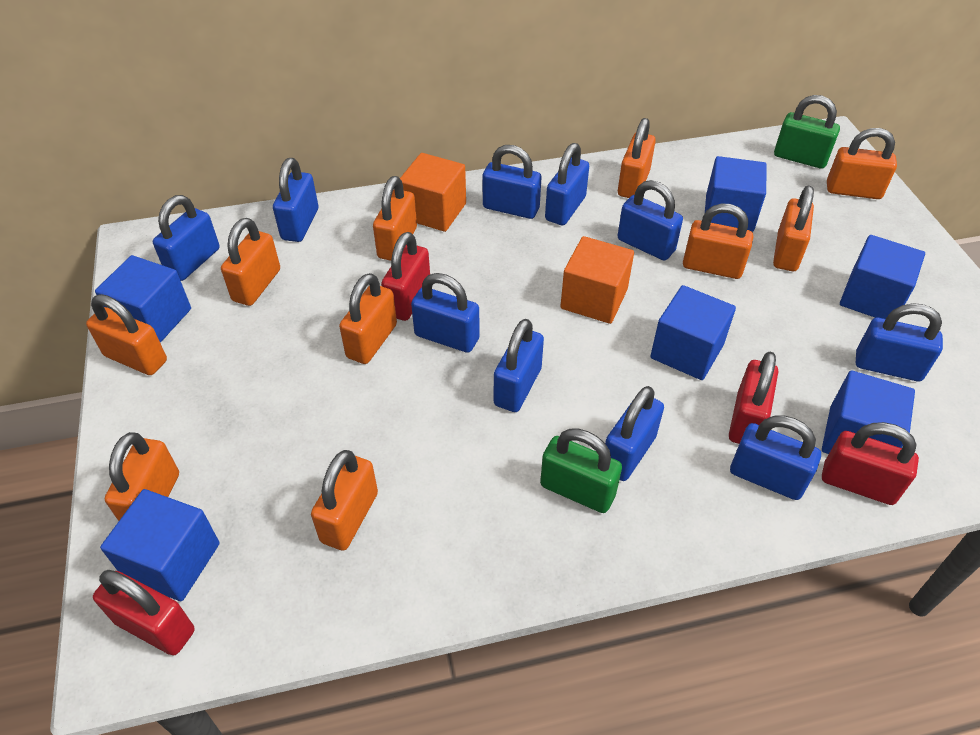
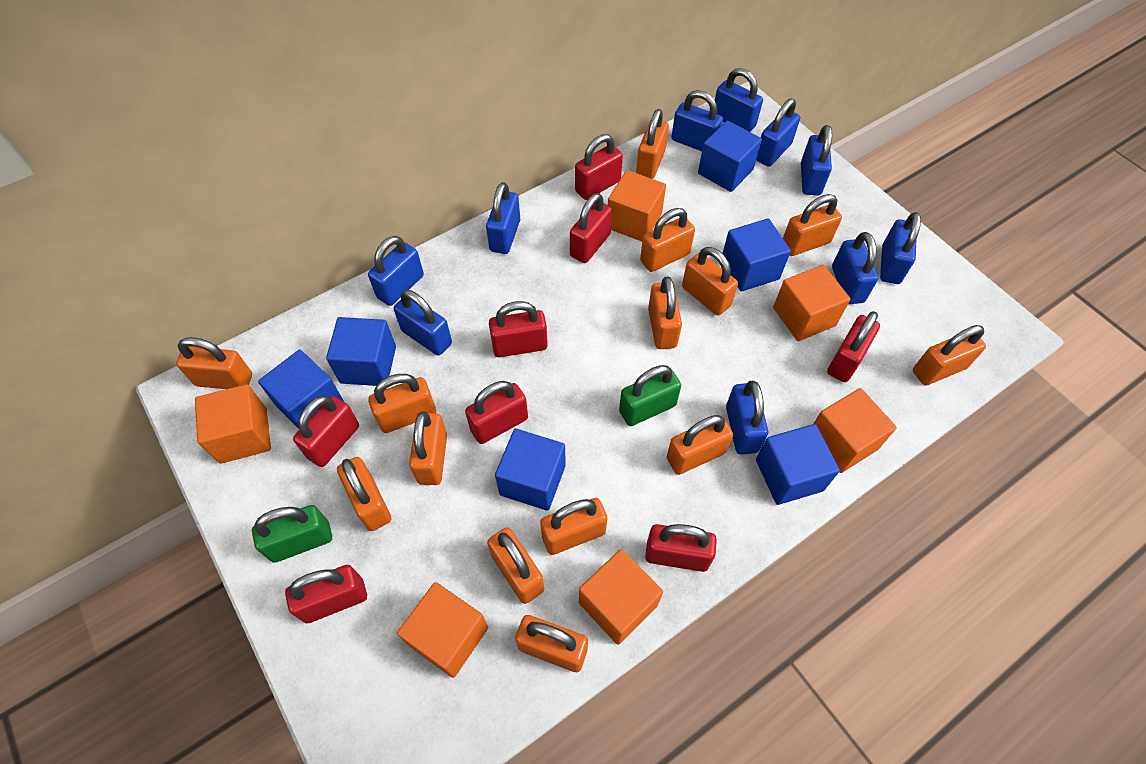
orange cube: 2 -> 6
orange padlock: 10 -> 14
red padlock: 4 -> 8

